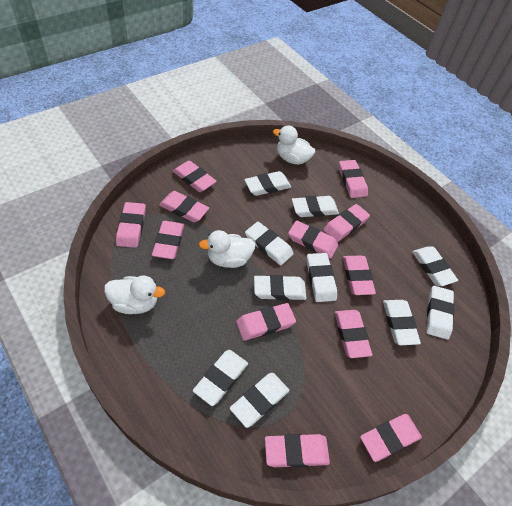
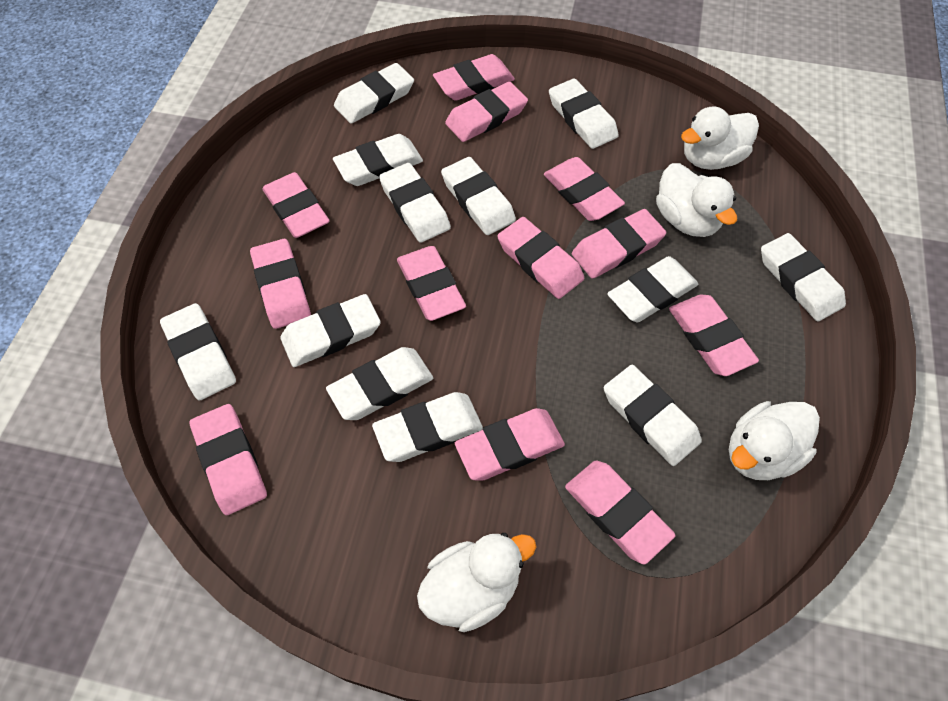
white duck: 3 -> 4
white eraser: 10 -> 12

